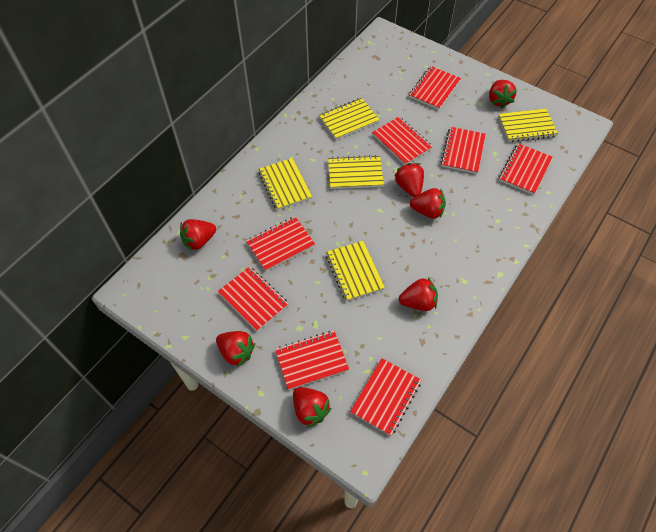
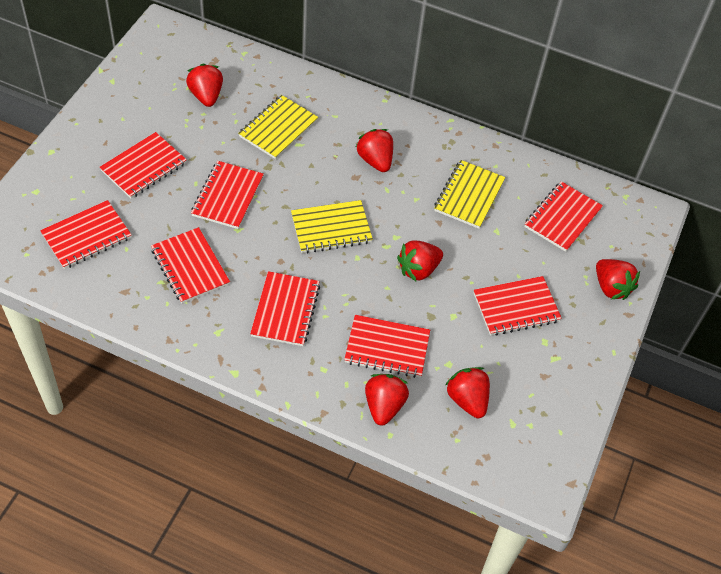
red strawberry: 7 -> 6
yellow notebook: 5 -> 3

